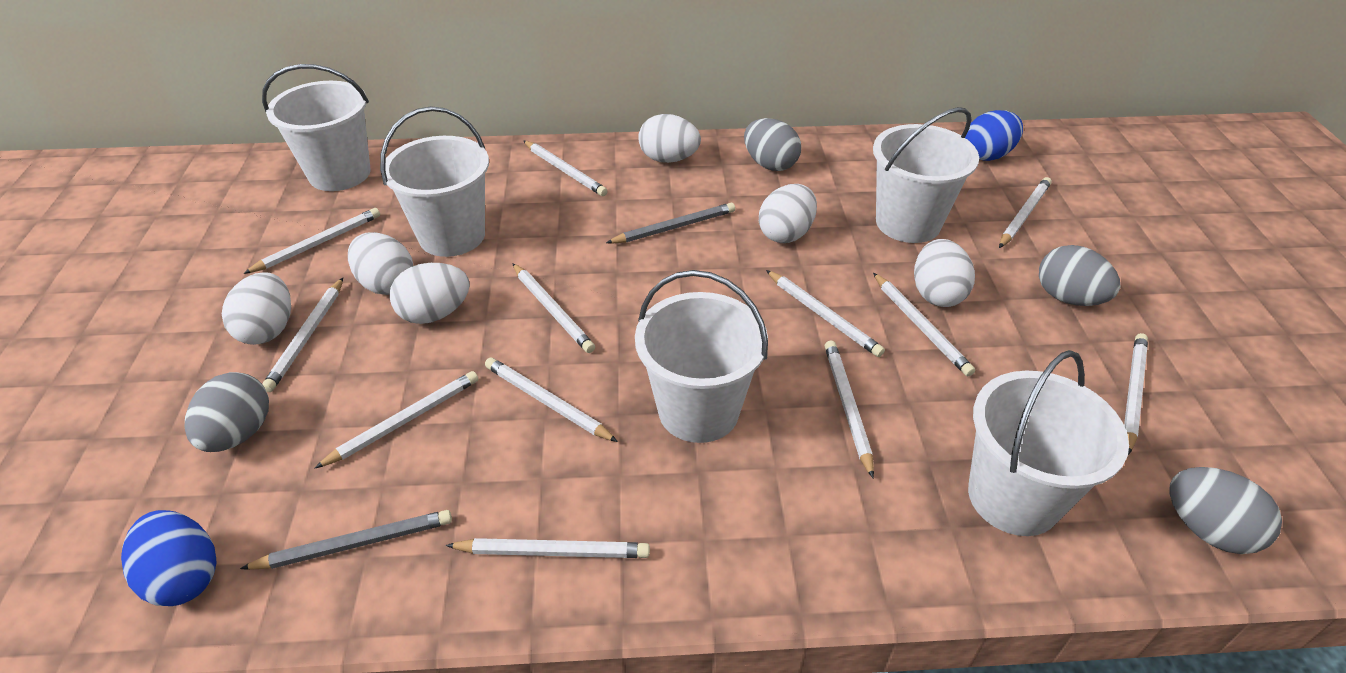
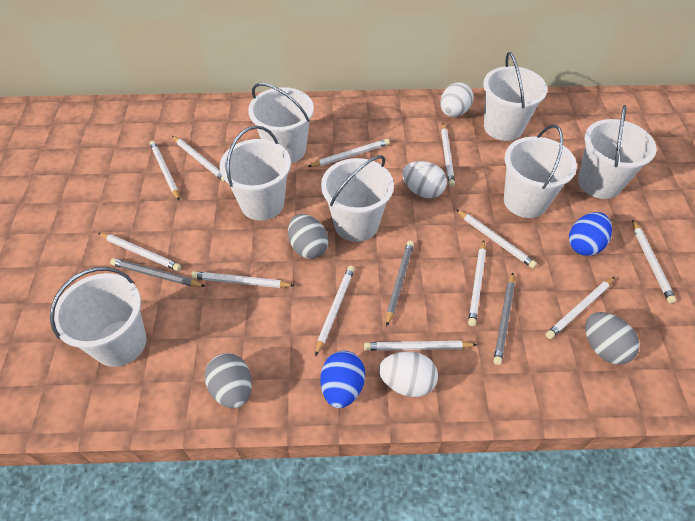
grey egg: 4 -> 3
grey pencil: 2 -> 3
white bucket: 5 -> 7
white egg: 6 -> 3

